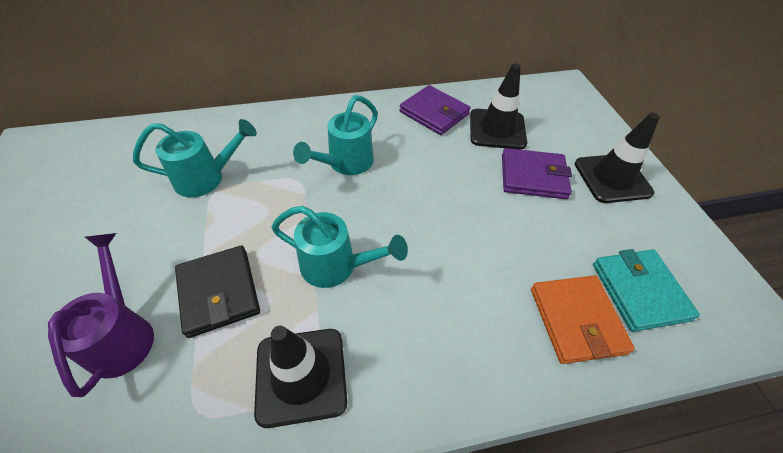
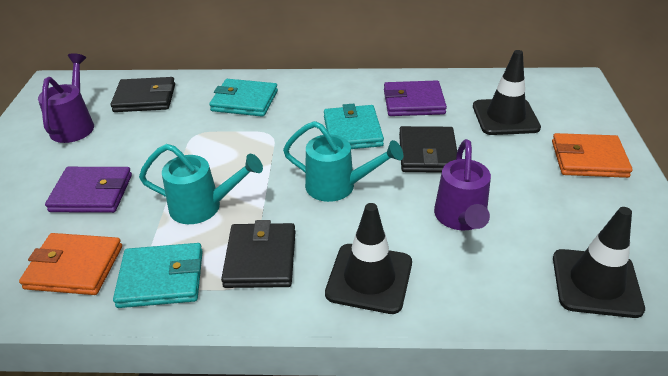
black wallet: 1 -> 3
orange wallet: 1 -> 2
purple watering can: 1 -> 2
turquoise wallet: 1 -> 3
turquoise watering can: 3 -> 2

